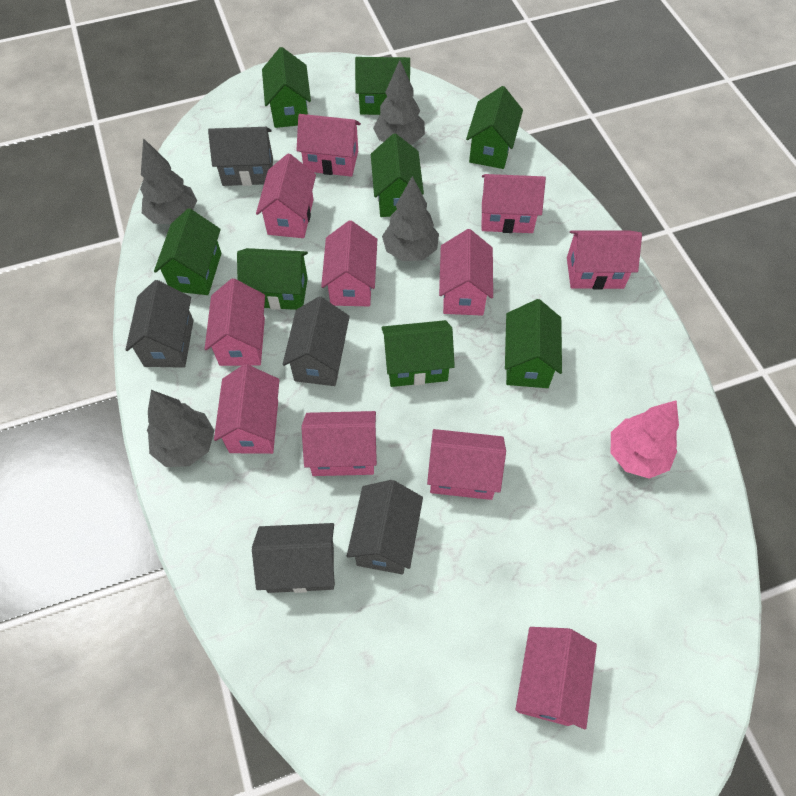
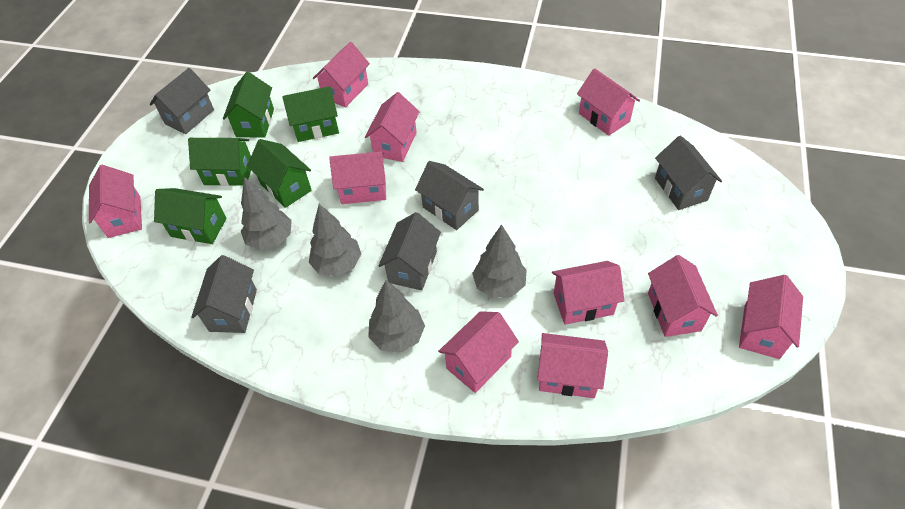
green house: 8 -> 5
pink house: 11 -> 10
pink tree: 1 -> 0

